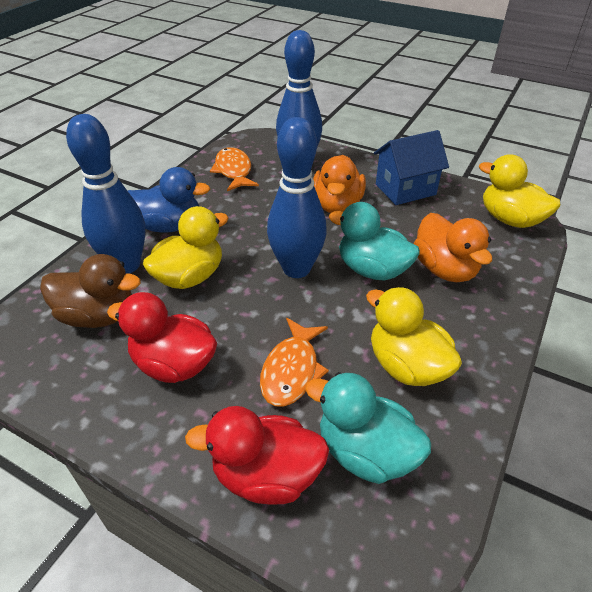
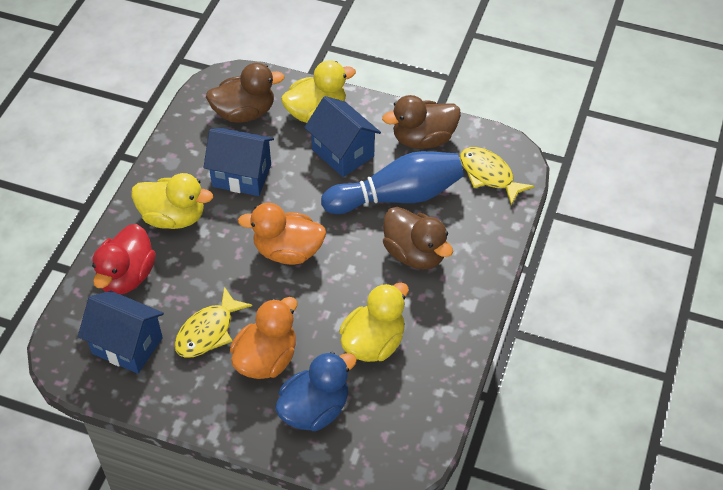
blue bowling pin: 3 -> 1
blue house: 1 -> 3
brown duck: 1 -> 3
orange fish: 2 -> 0
red duck: 2 -> 1
turquoise duck: 2 -> 0
yellow fish: 0 -> 2

